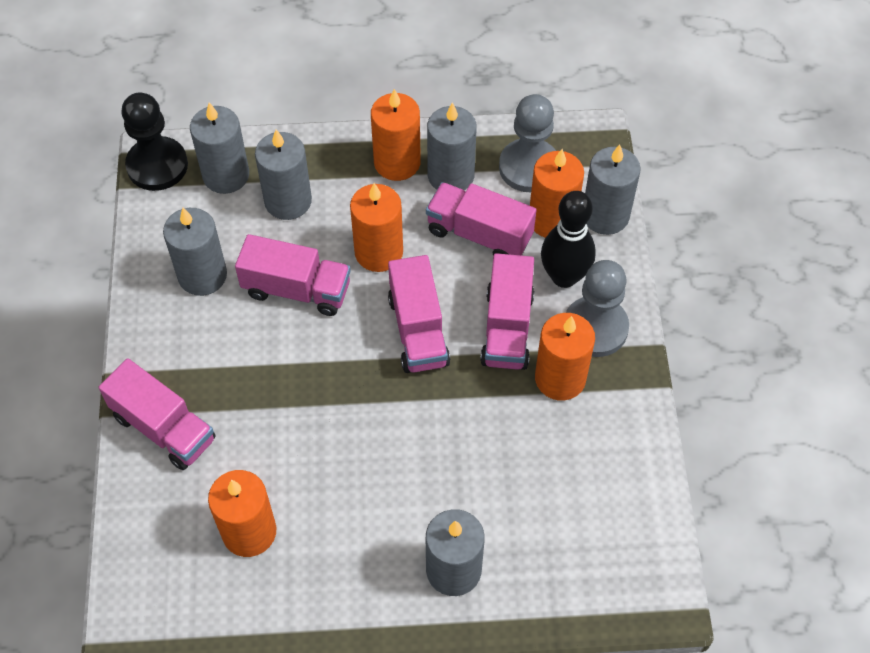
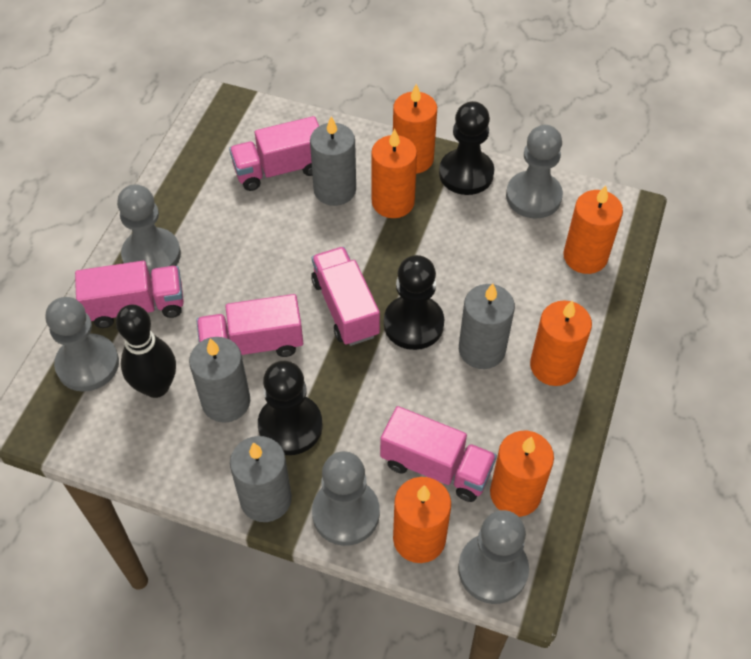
black pawn: 1 -> 3
grey candle: 6 -> 4
grey pawn: 2 -> 5
orange candle: 5 -> 6

